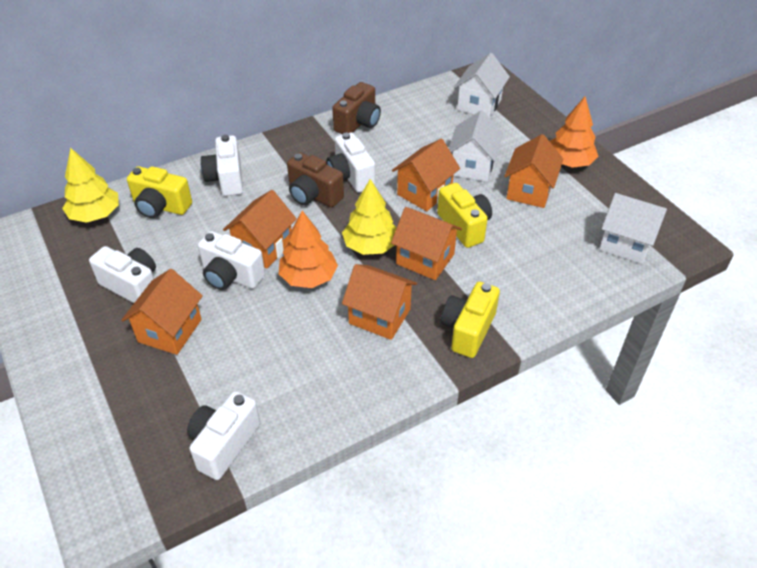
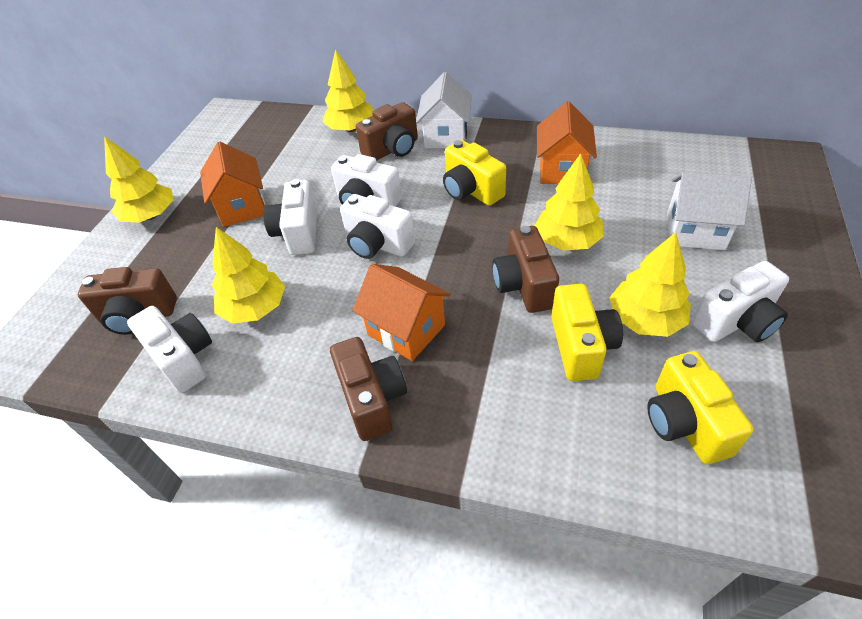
brown camera: 2 -> 4
orange house: 6 -> 3
orange tree: 2 -> 0
white house: 3 -> 2
yellow tree: 2 -> 5

